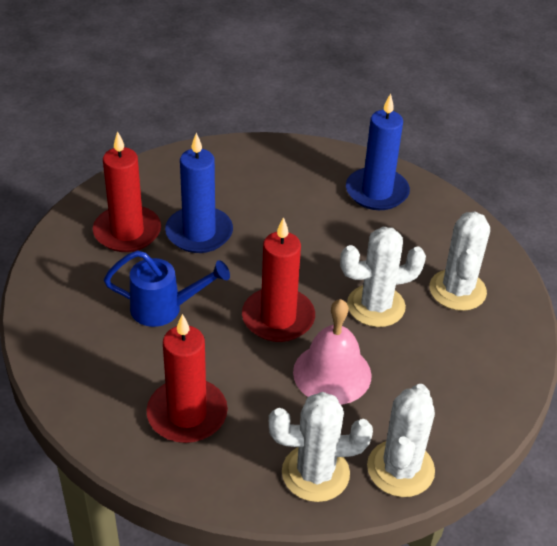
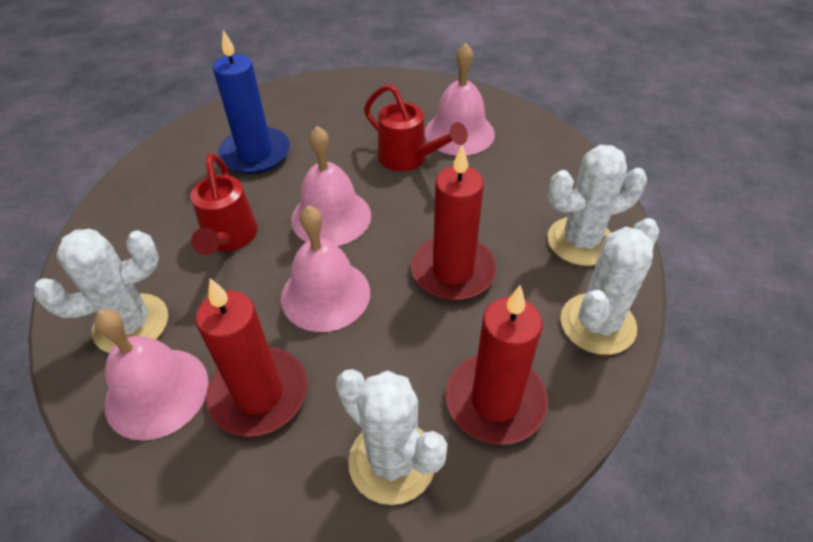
blue candle: 2 -> 1
blue watering can: 1 -> 0
pink bell: 1 -> 4
red watering can: 0 -> 2

